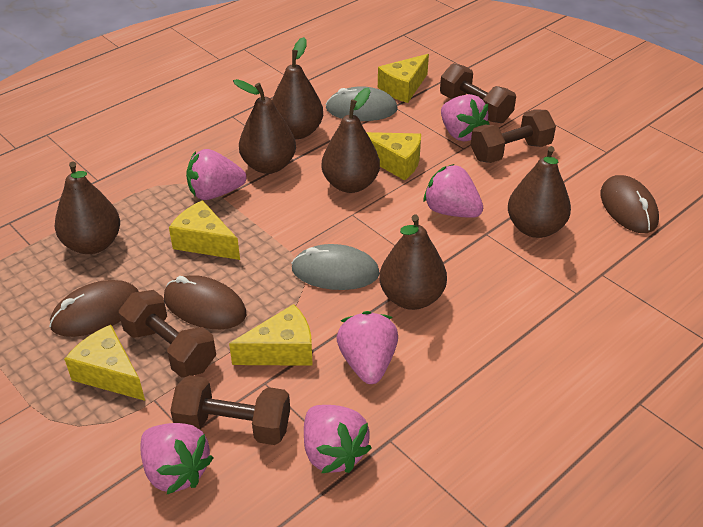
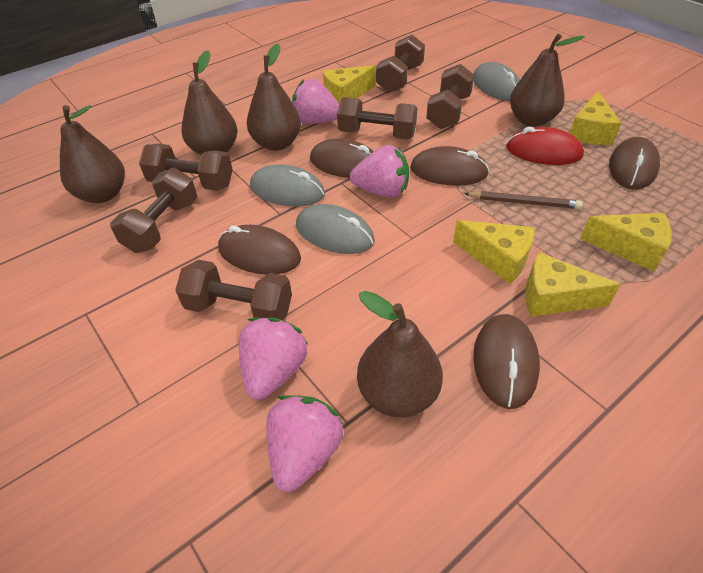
brown dumbbell: 4 -> 6
brown mouse: 3 -> 5
brown pear: 6 -> 5
brown pencil: 0 -> 1
grey mouse: 2 -> 3
pink strawberry: 6 -> 4
red mouse: 0 -> 1

